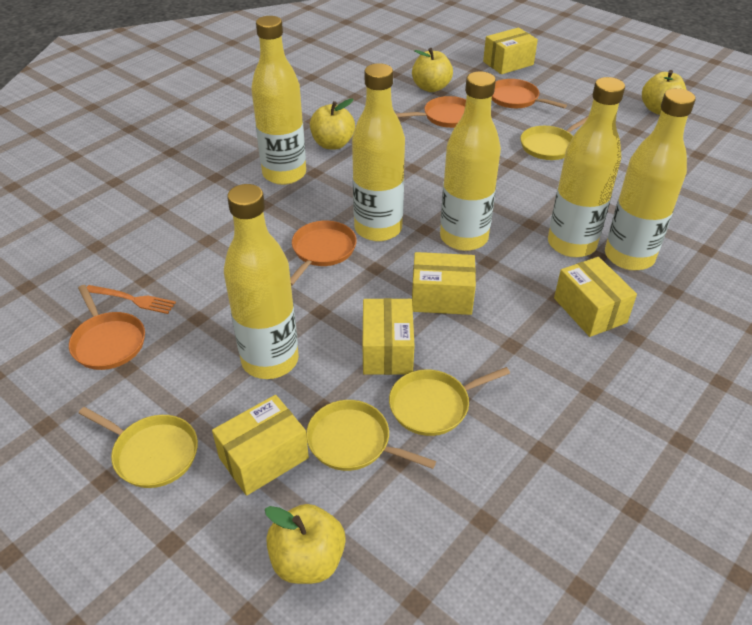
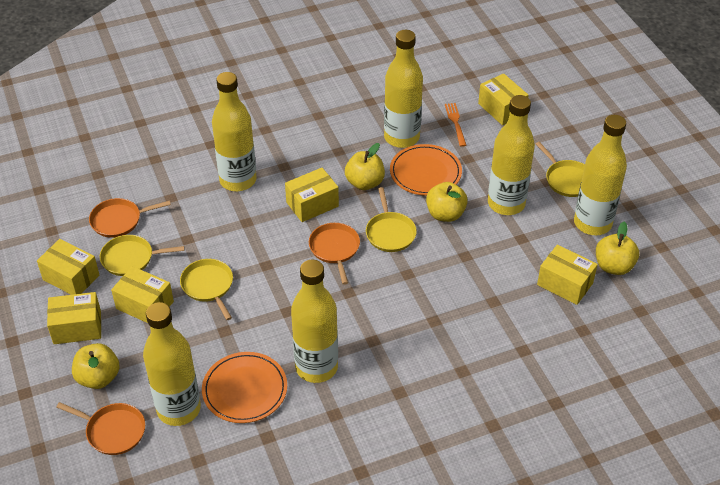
orange pan: 4 -> 3
orange plate: 0 -> 2
yellow box: 5 -> 6

